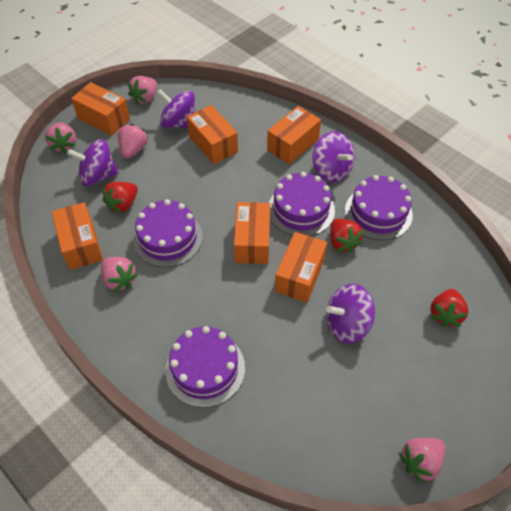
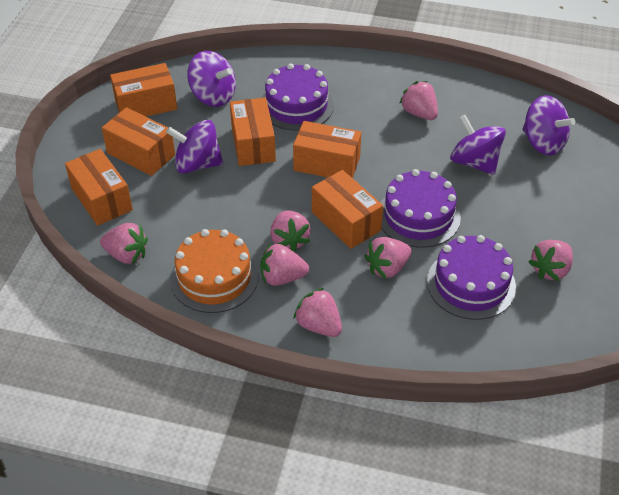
orange cake: 0 -> 1
pink strawberry: 5 -> 7
purple cake: 4 -> 3
red strawberry: 3 -> 0

